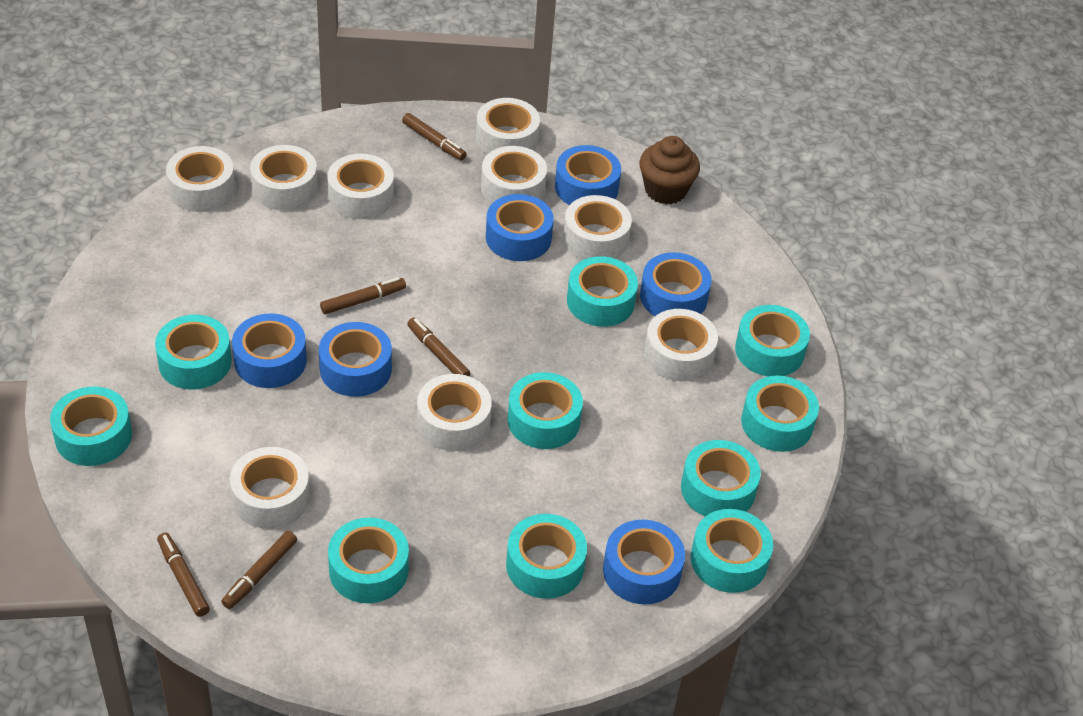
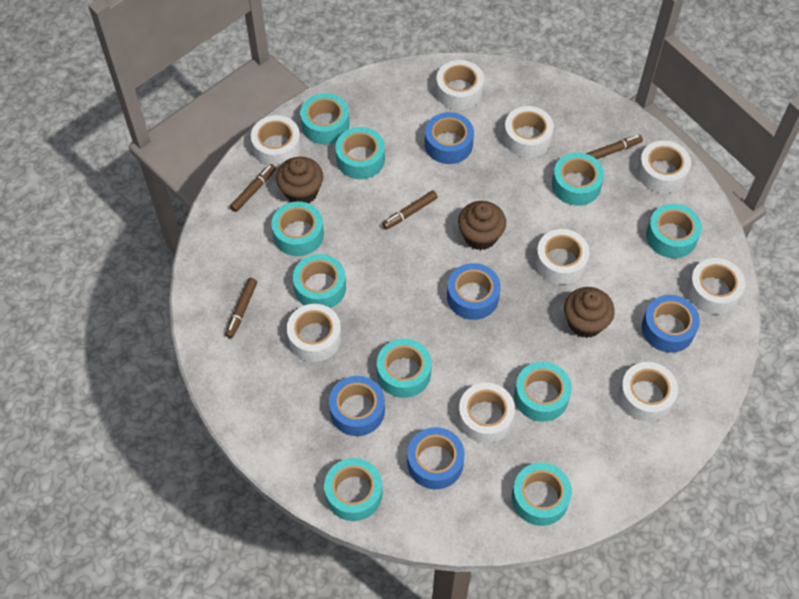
blue tape: 6 -> 5
brown cupcake: 1 -> 3
brown marker: 5 -> 4

